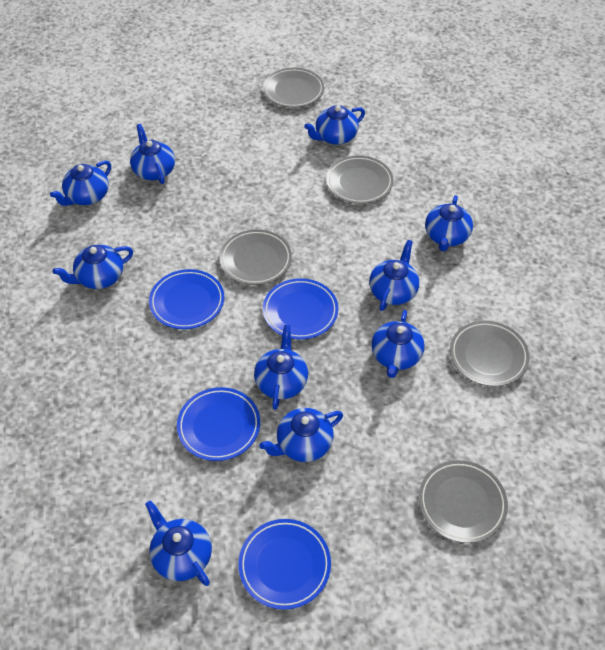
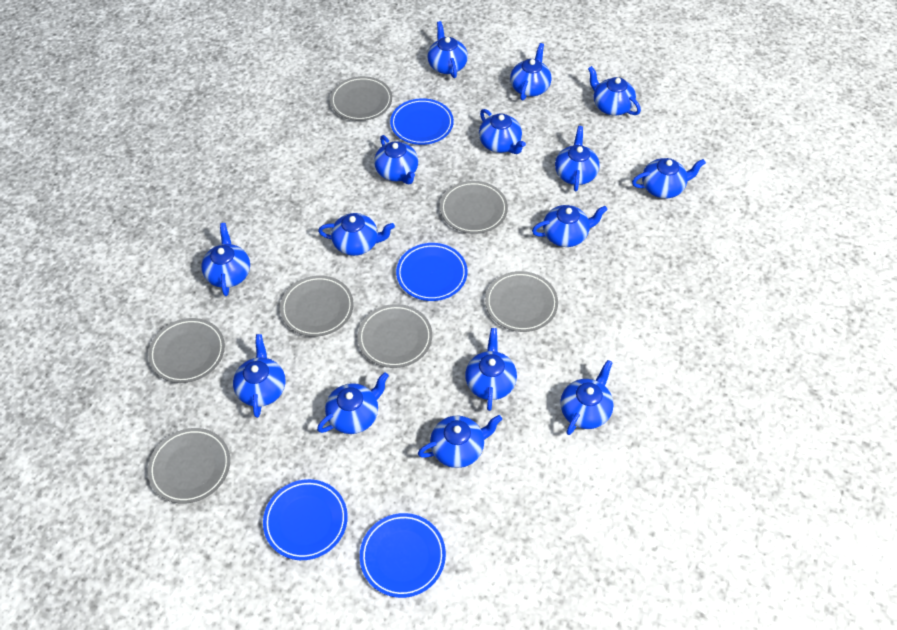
blue teapot: 10 -> 15
grey plate: 5 -> 7

